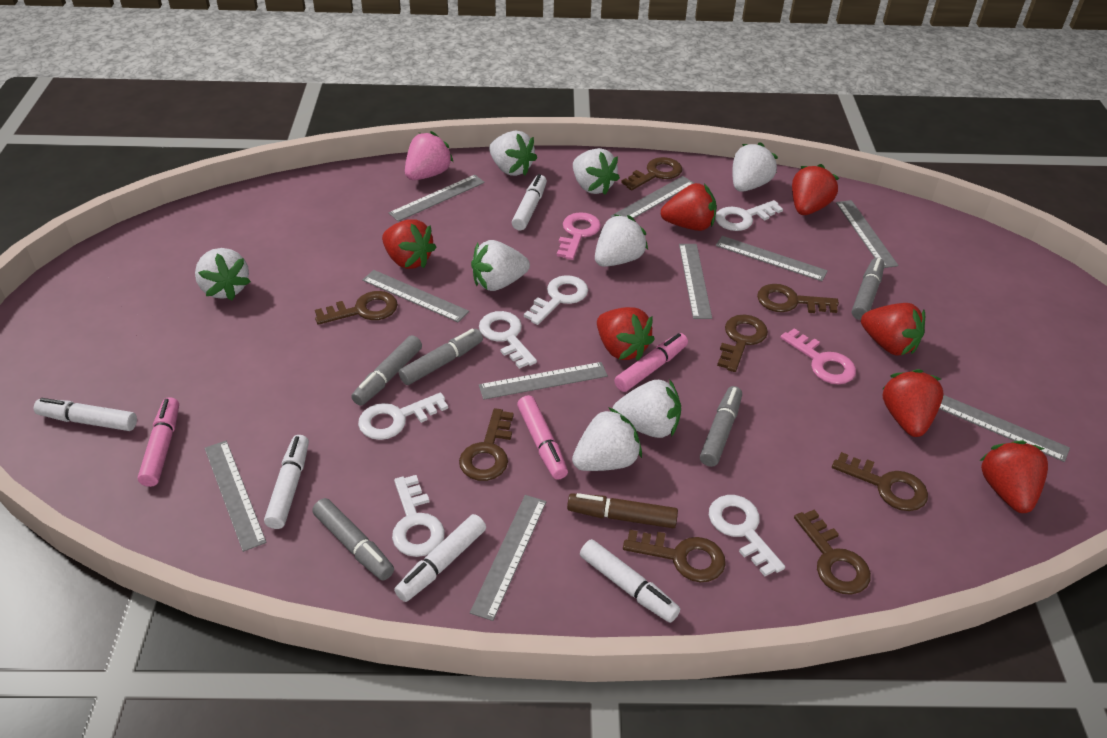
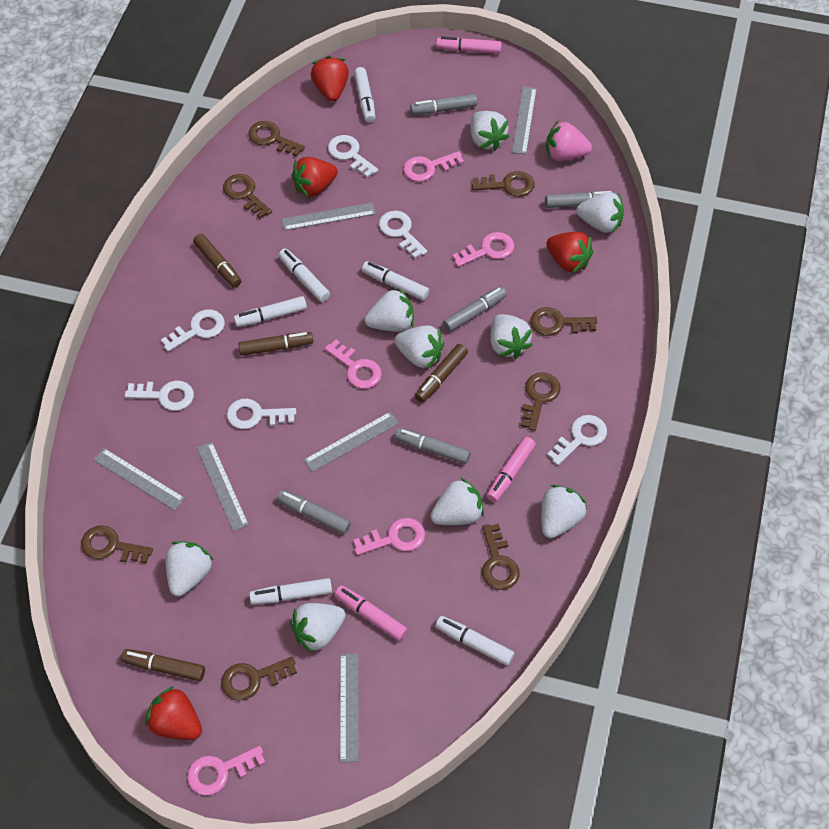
brown marker: 1 -> 4
grey ruler: 10 -> 6
pink key: 2 -> 5
red strawberry: 7 -> 4
white marker: 5 -> 6
white strawberry: 8 -> 9

